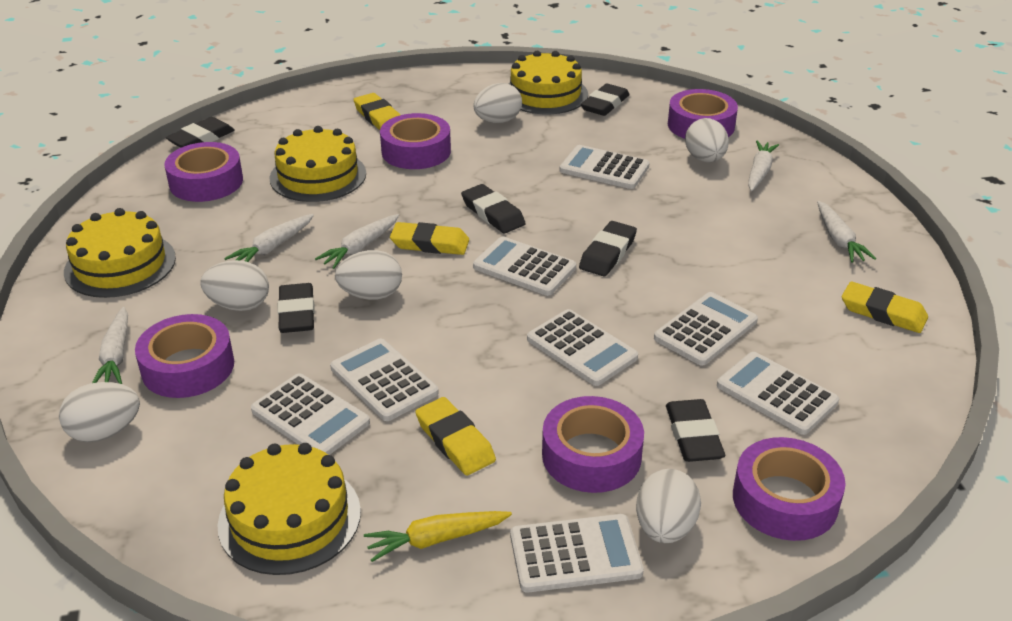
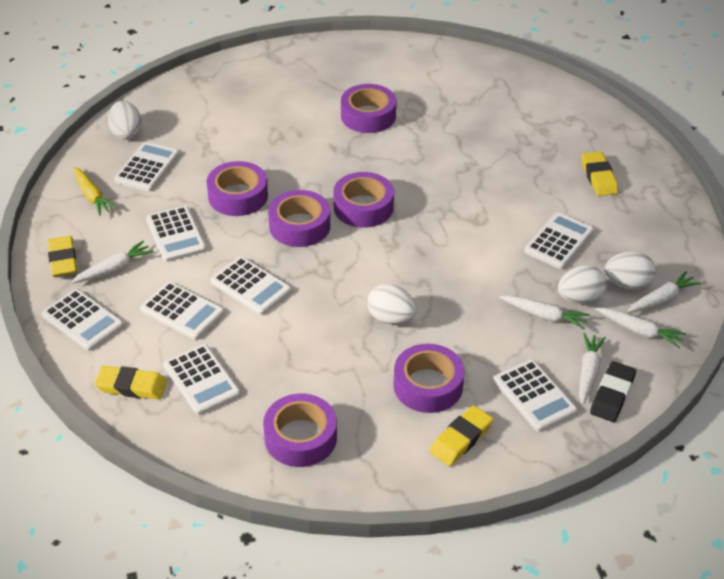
black eraser: 6 -> 1
white egg: 6 -> 4
yellow cake: 4 -> 0

